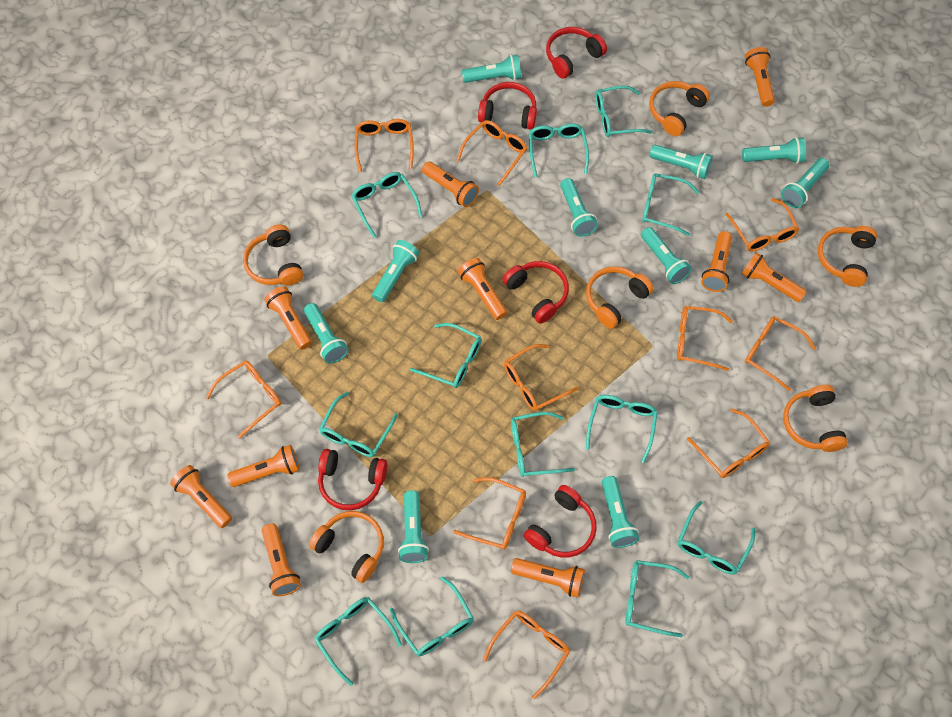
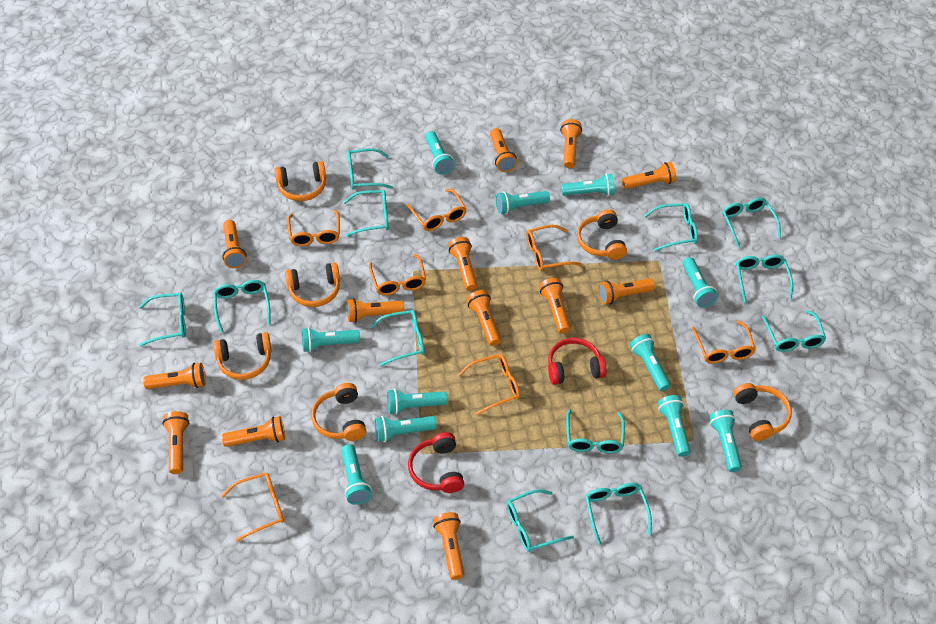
orange flashlight: 10 -> 13
orange glasses: 10 -> 7
red headphones: 5 -> 2
turquoise flashlight: 10 -> 11

